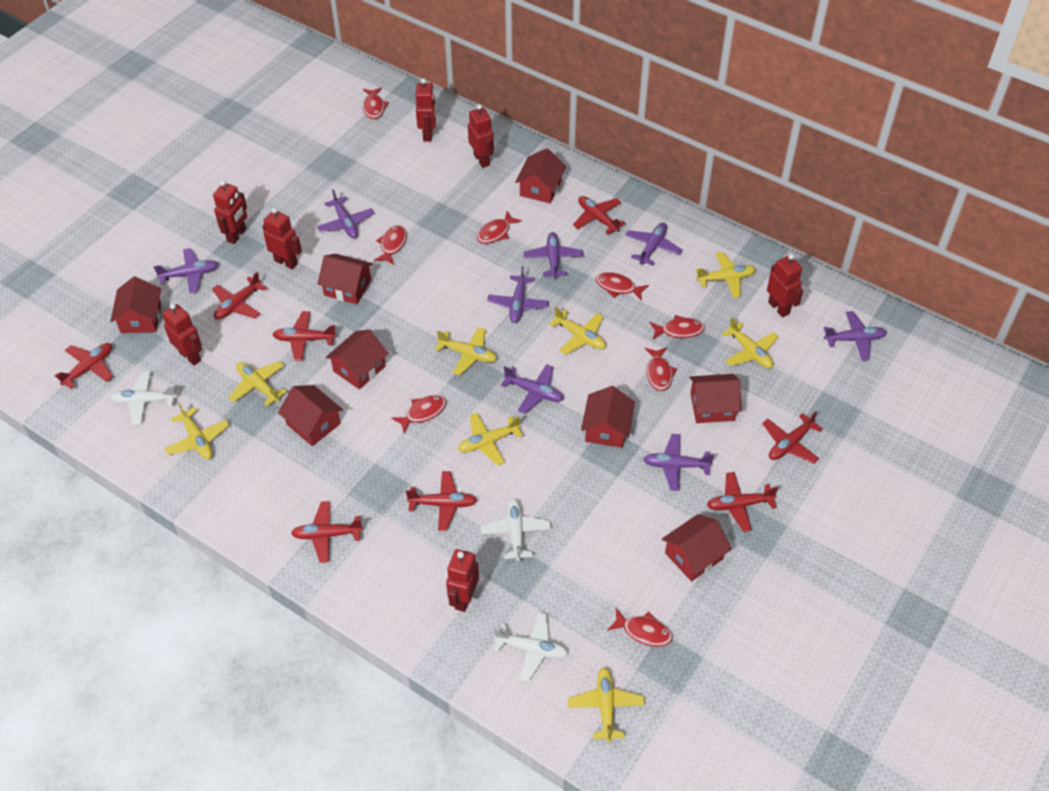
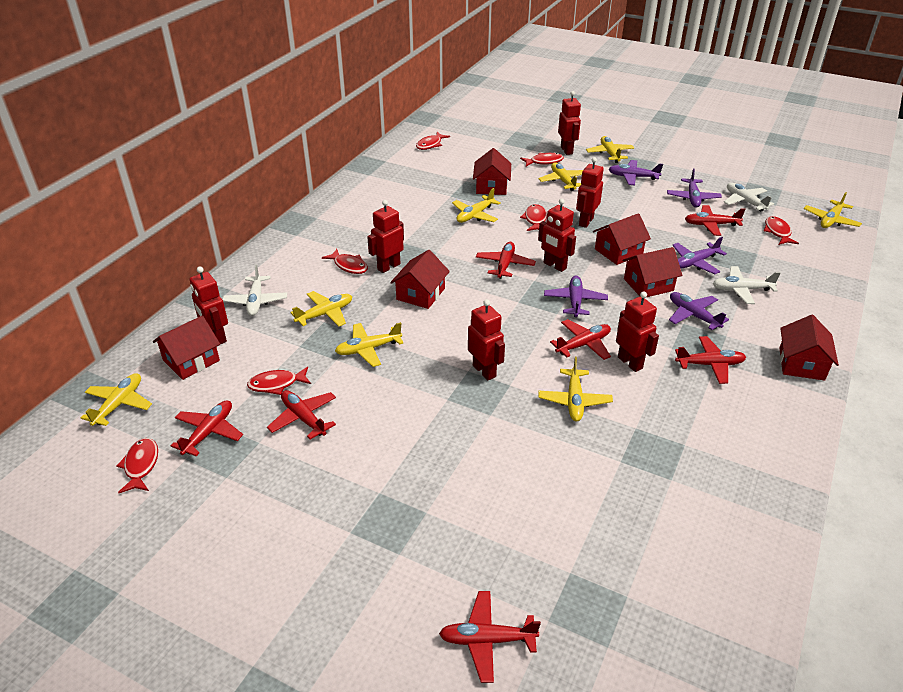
purple plane: 8 -> 5
red fish: 8 -> 7
red house: 8 -> 6
red plane: 8 -> 7

